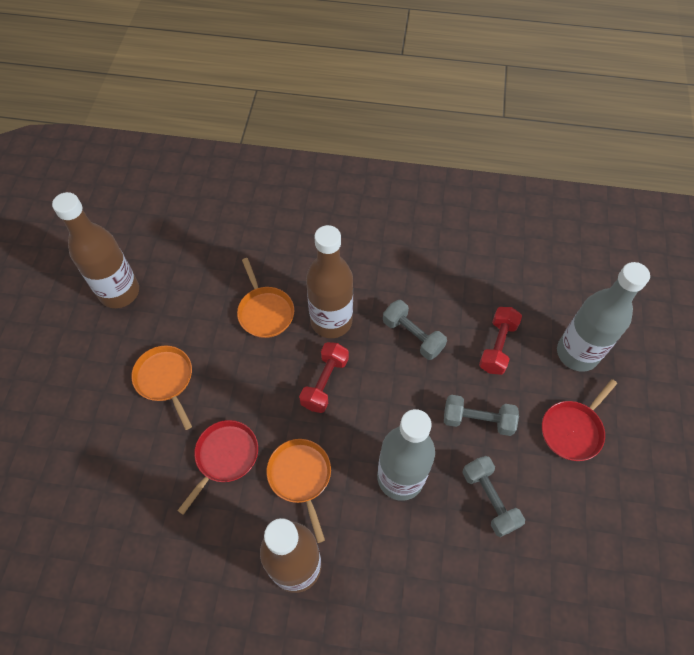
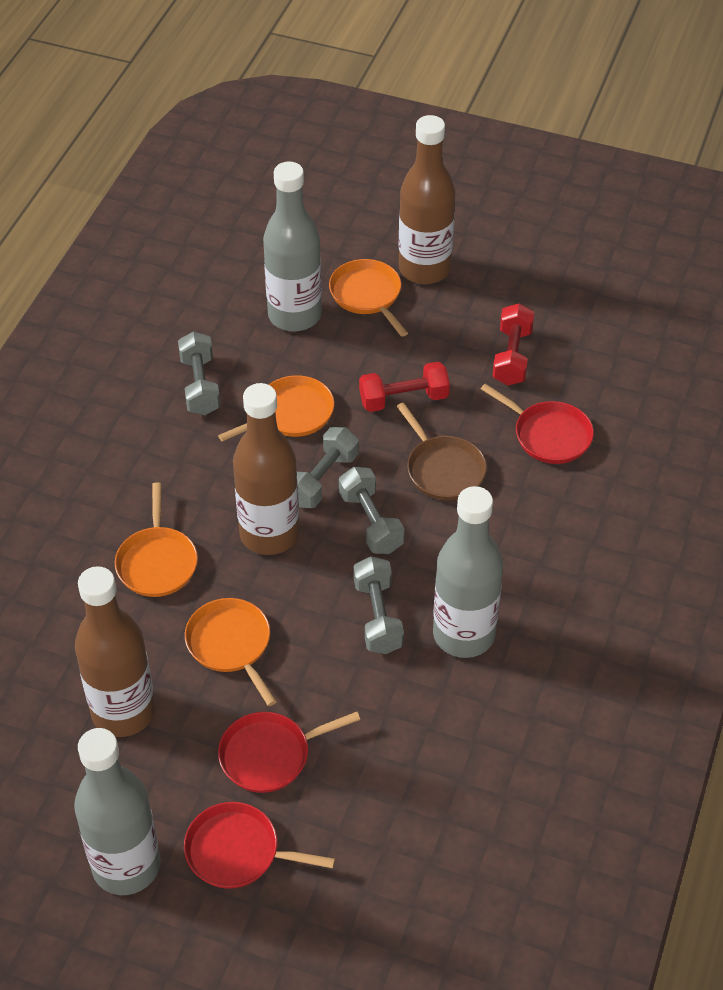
brown pan: 0 -> 1
grey bottle: 2 -> 3
grey dumbbell: 3 -> 4
orange pan: 3 -> 4
red pan: 2 -> 3

